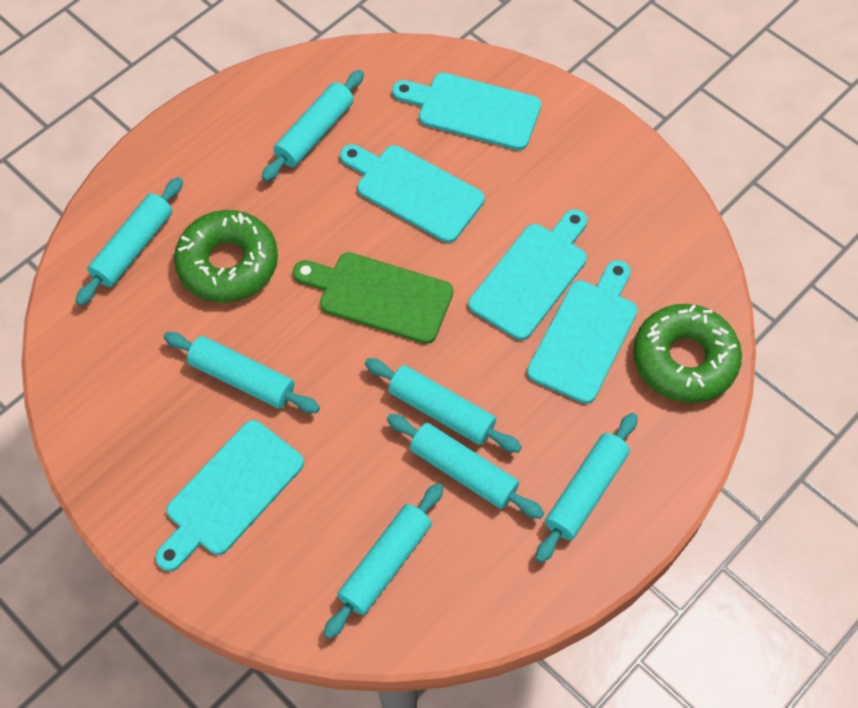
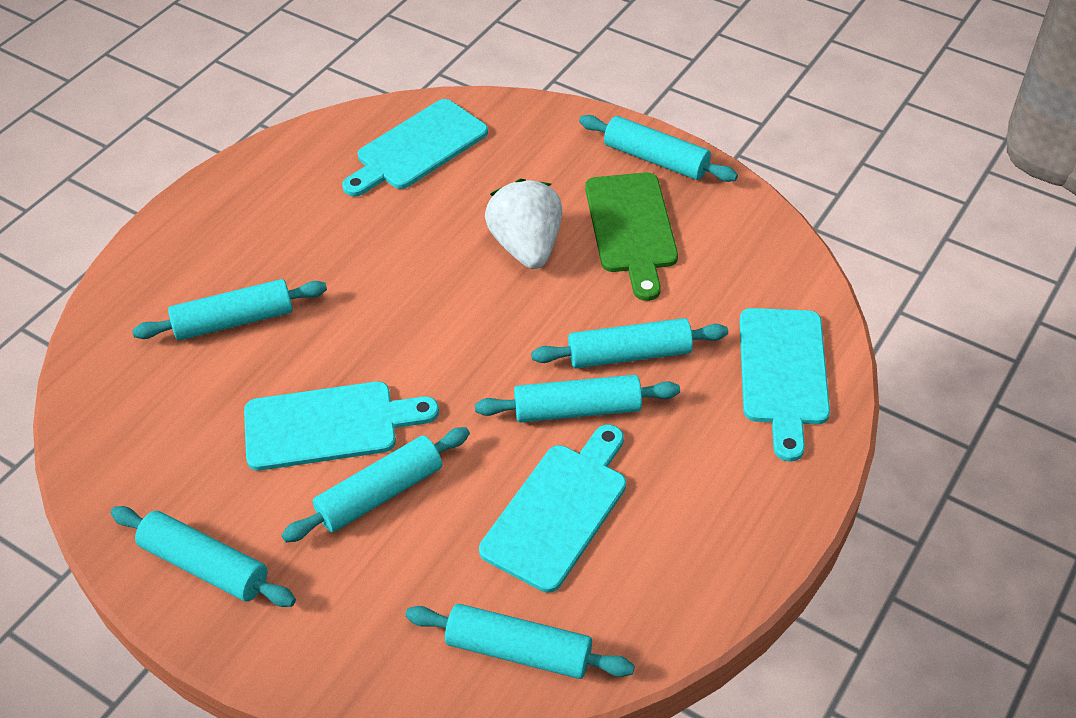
green donut: 2 -> 0
turquoise cutting board: 5 -> 4
white strawberry: 0 -> 1

